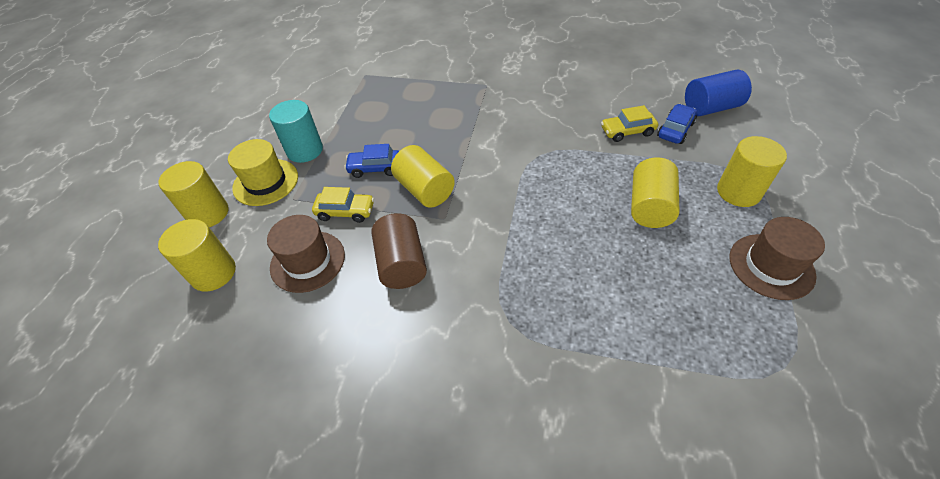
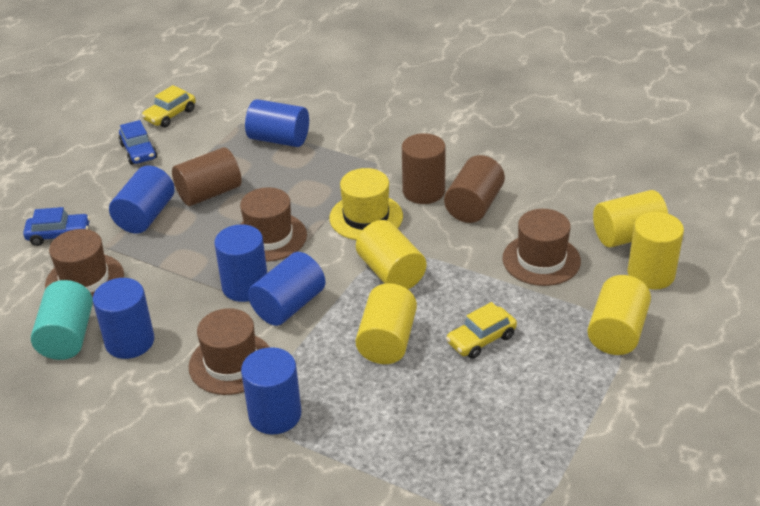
blue cylinder: 1 -> 6
brown cylinder: 1 -> 3
brown hat: 2 -> 4

